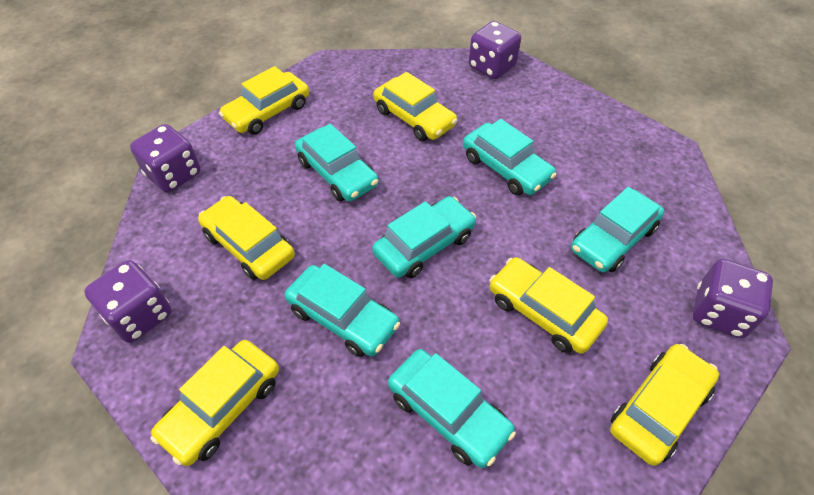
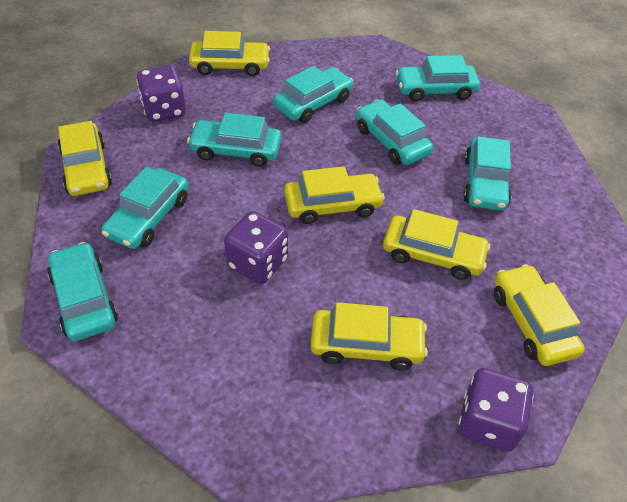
purple dice: 4 -> 3
turquoise car: 6 -> 7

